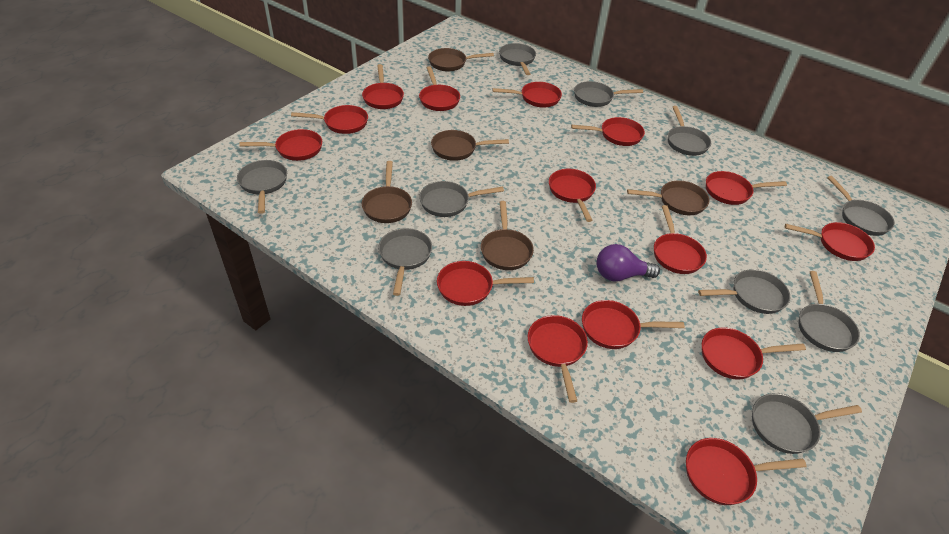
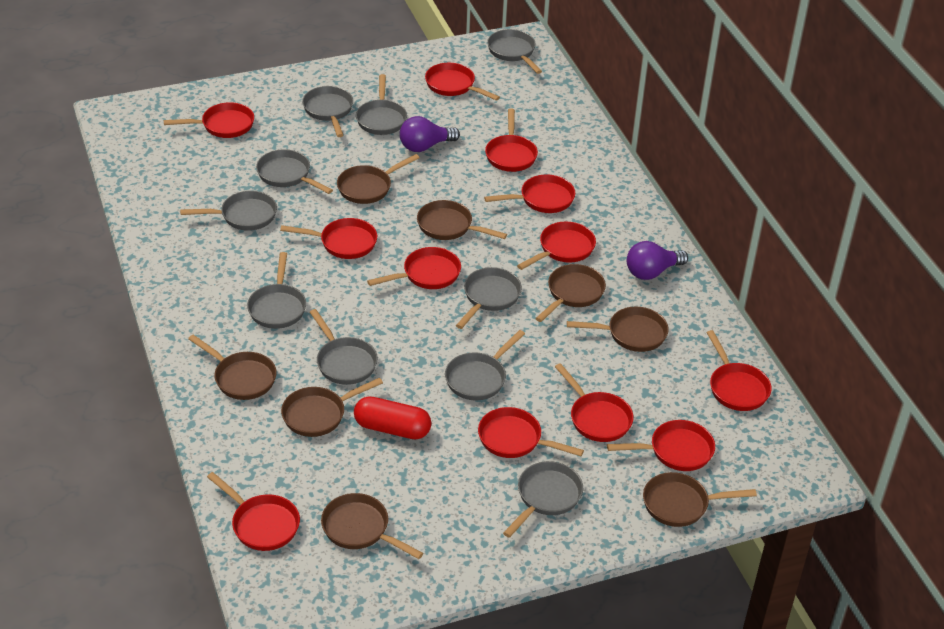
brown pan: 5 -> 8
purple light bulb: 1 -> 2
red capsule: 0 -> 1
red pan: 15 -> 12

